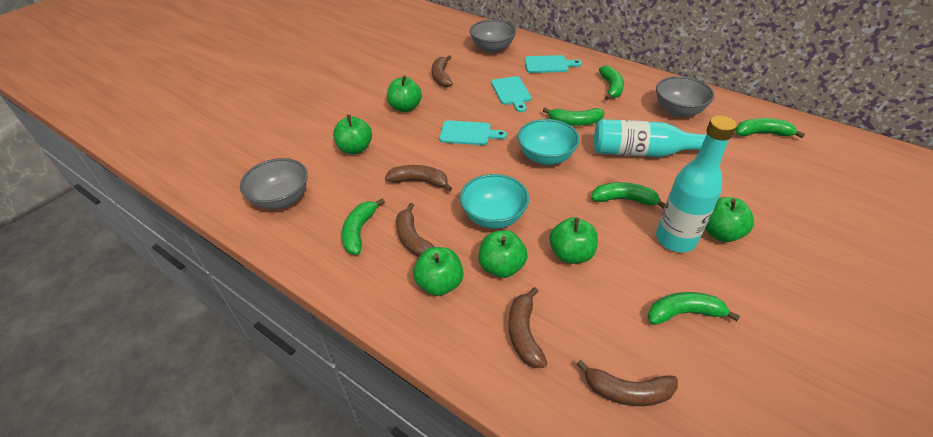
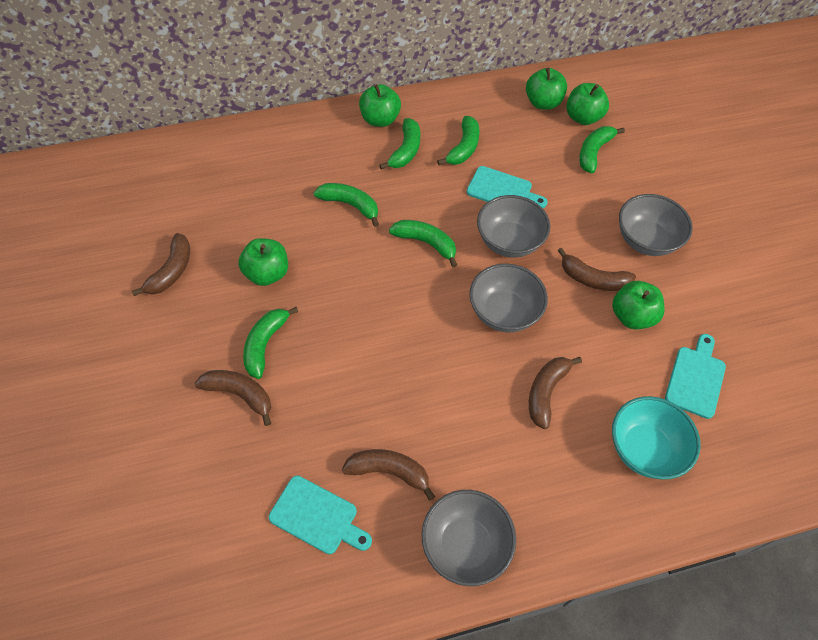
green apple: 6 -> 5
grey bowl: 3 -> 4
turquoise bottle: 2 -> 0
turquoise bowl: 2 -> 1

